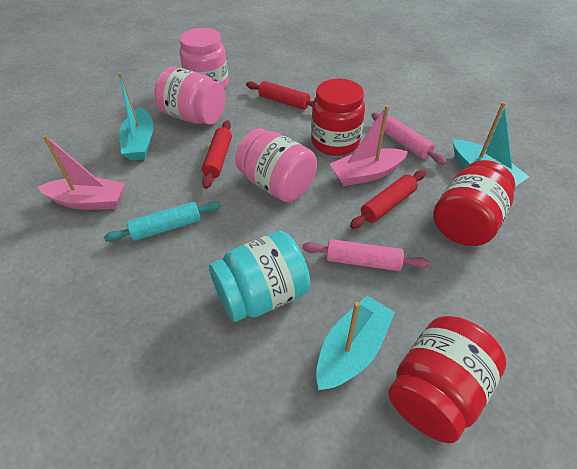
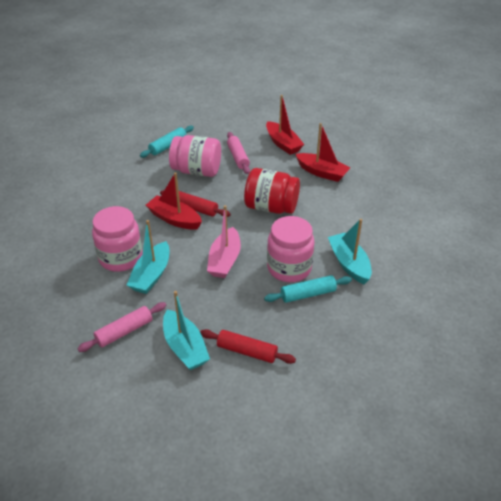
pink boat: 2 -> 1
red boat: 0 -> 3
red jar: 3 -> 1
red rolling pin: 3 -> 2
turquoise jar: 1 -> 0
turquoise rolling pin: 1 -> 2

